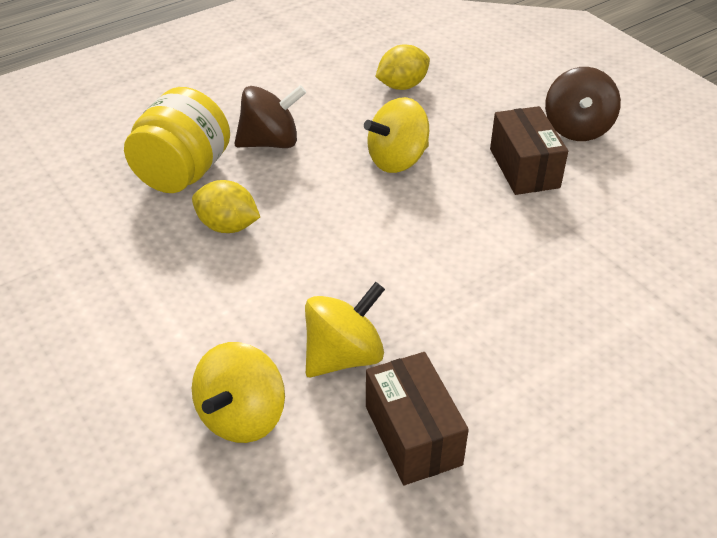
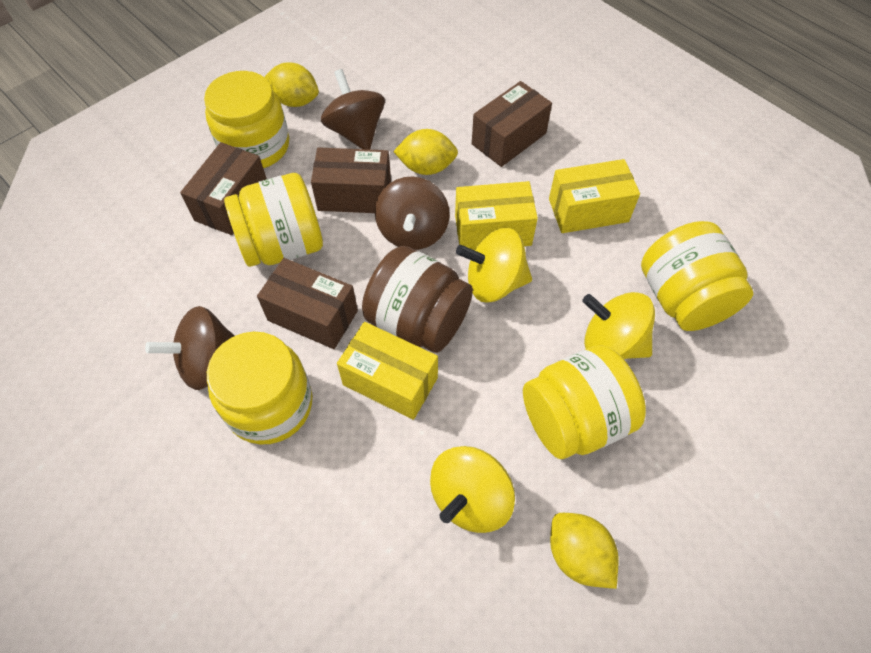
brown box: 2 -> 4
brown jar: 0 -> 1
brown spinning top: 2 -> 3
yellow box: 0 -> 3
yellow jar: 1 -> 5
yellow lemon: 2 -> 3

